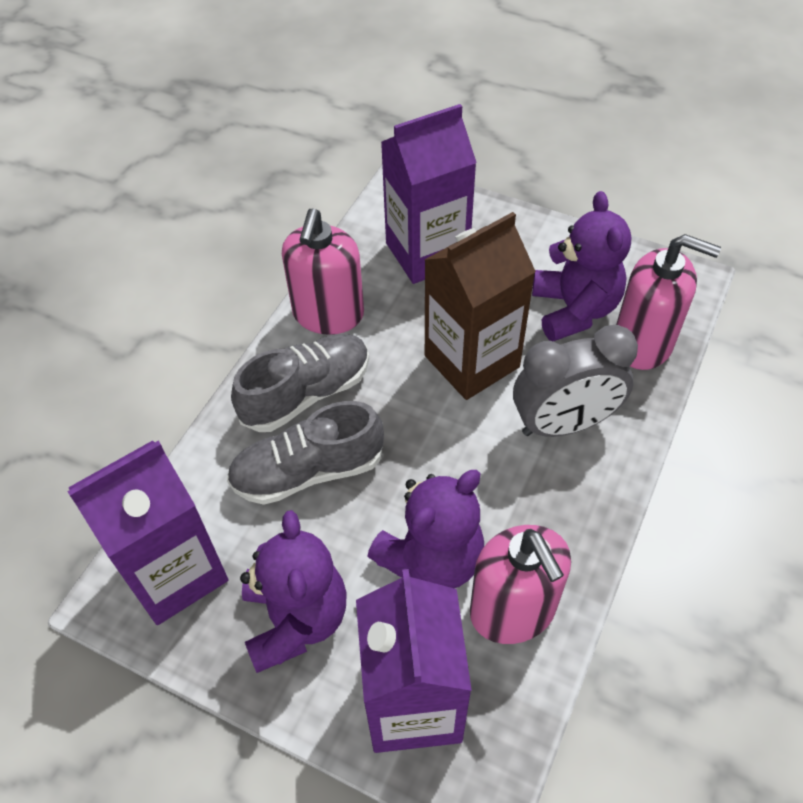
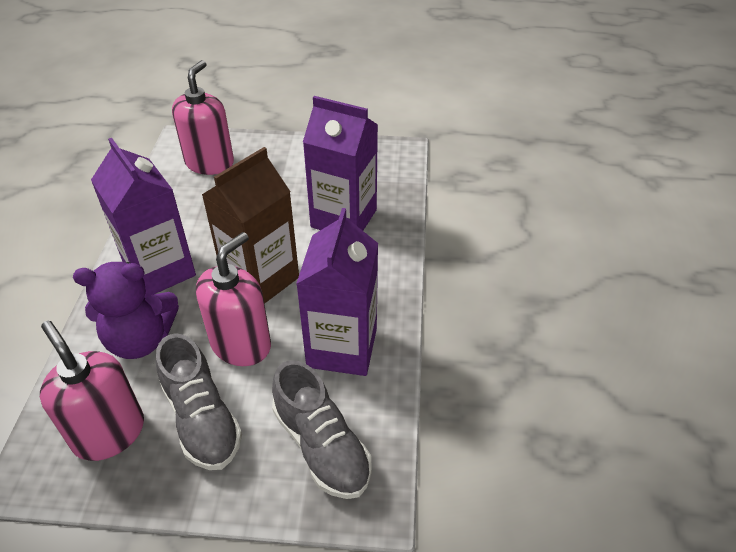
grey clock: 1 -> 0
purple teddy bear: 3 -> 1

